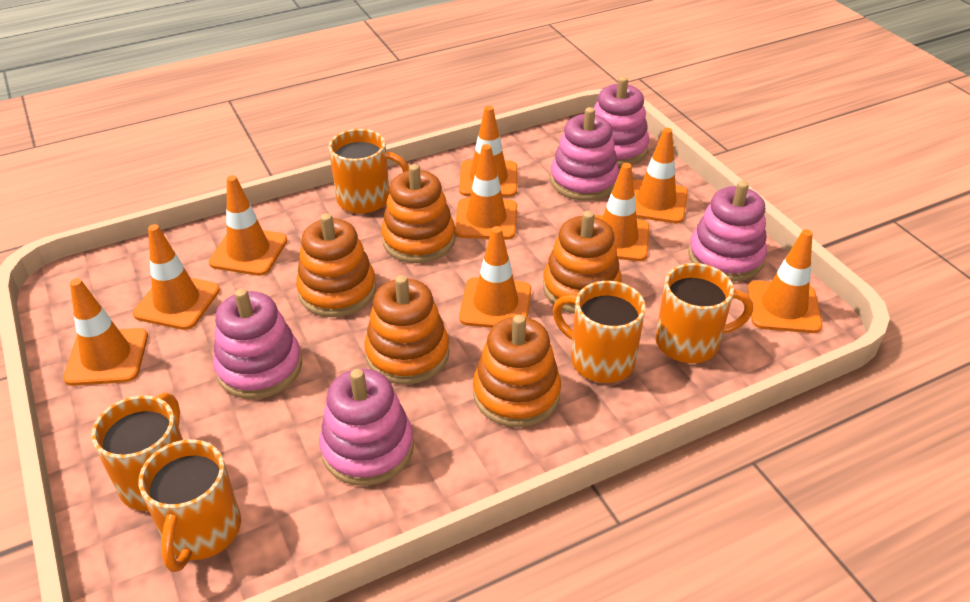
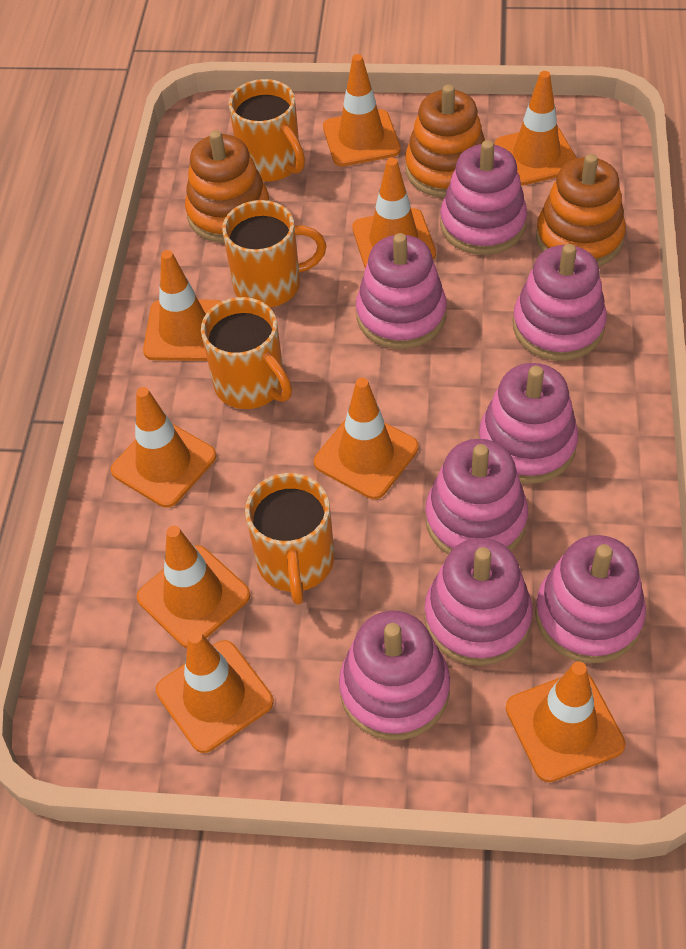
orange mug: 5 -> 4
orange stacking toy: 5 -> 3
pink stacking toy: 5 -> 8

